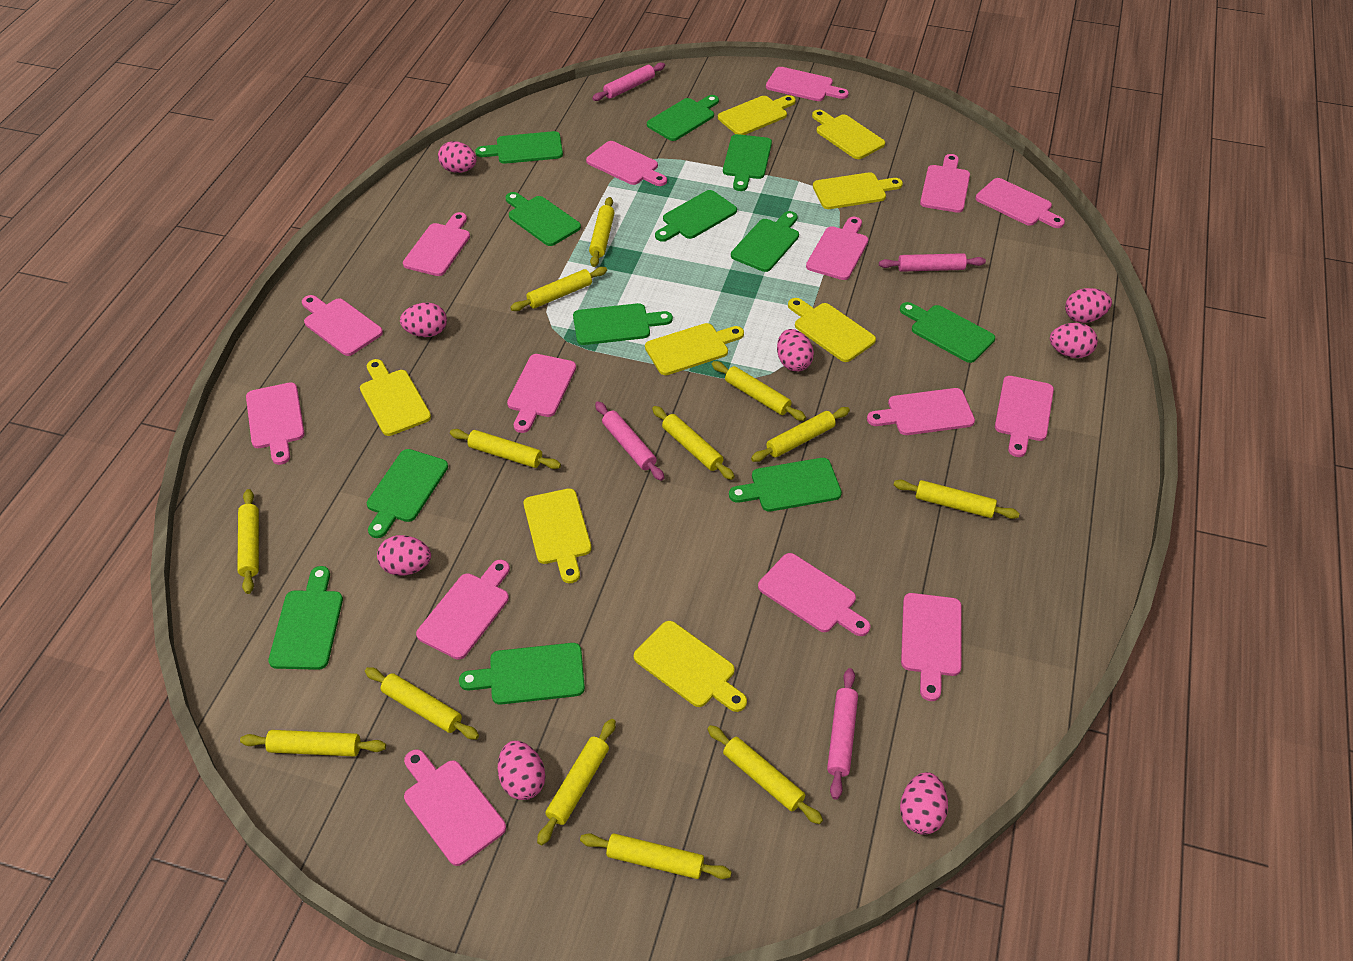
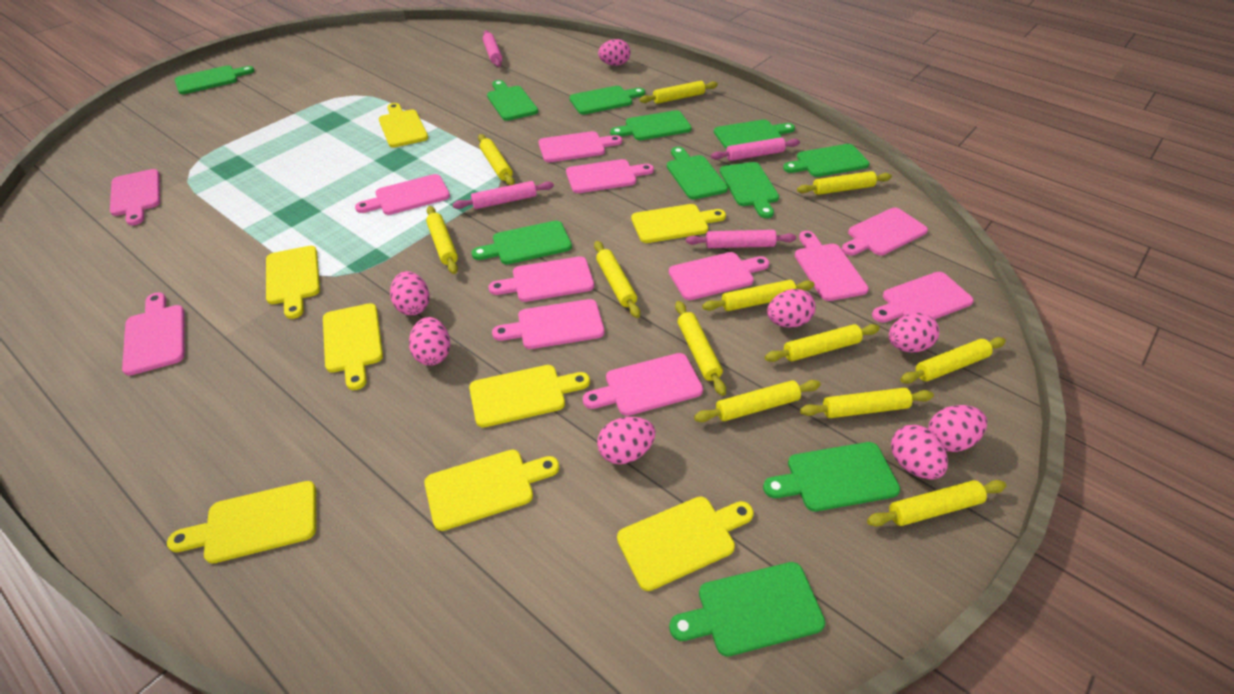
green cutting board: 12 -> 11
pink cutting board: 15 -> 12
yellow rolling pin: 13 -> 12

